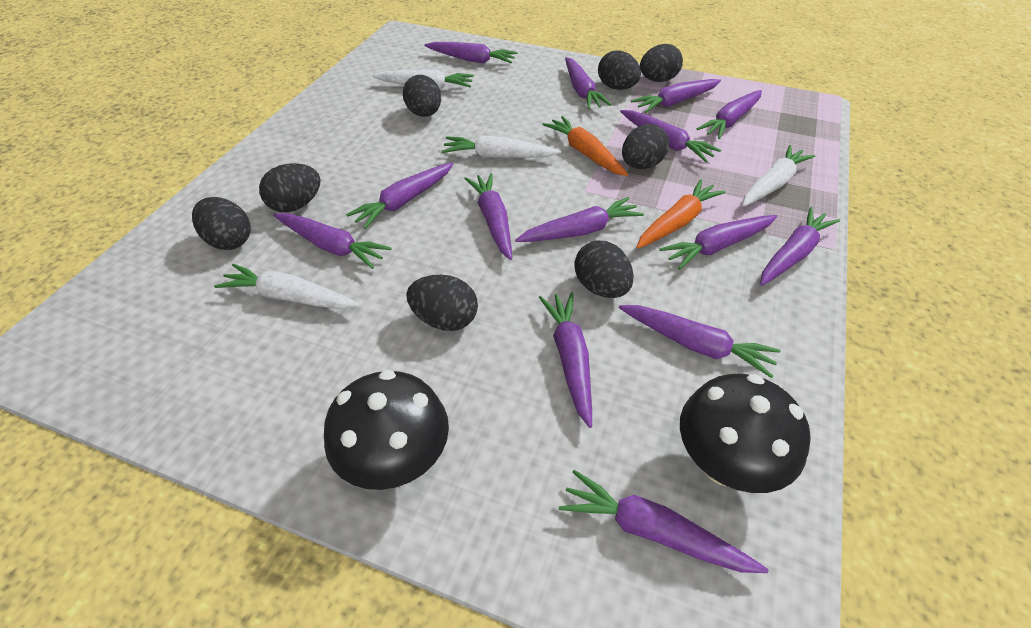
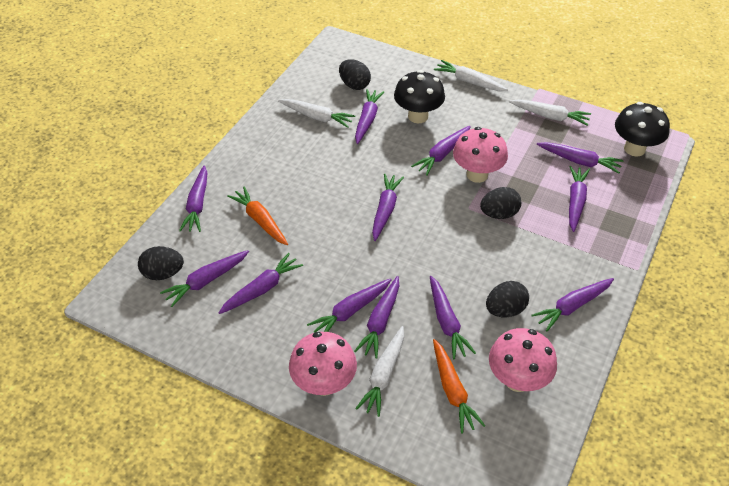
black egg: 8 -> 4
pink mushroom: 0 -> 3
purple carrot: 14 -> 12

